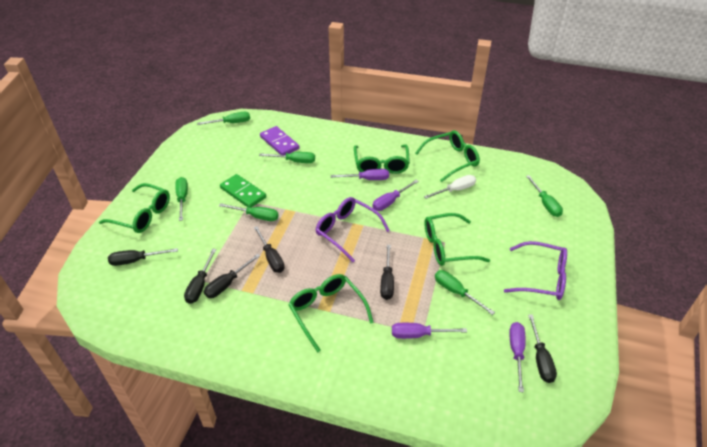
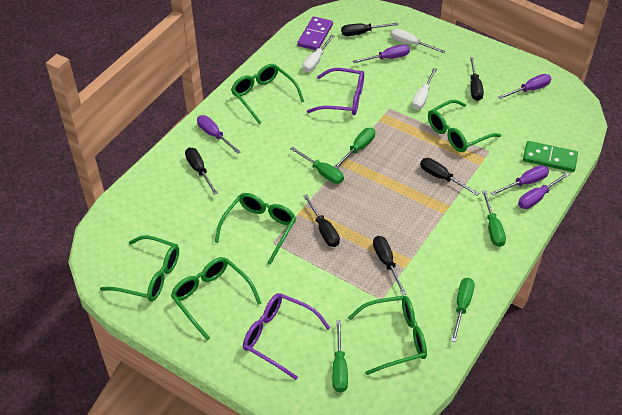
green glasses: 5 -> 6
green screwdriver: 6 -> 5
purple screwdriver: 4 -> 5
white screwdriver: 1 -> 3

